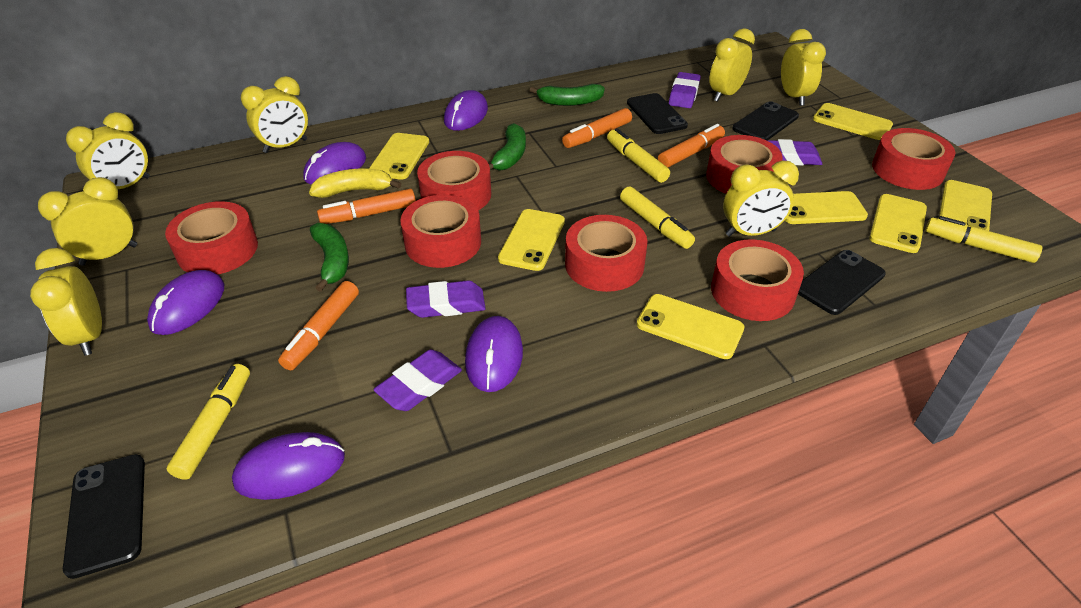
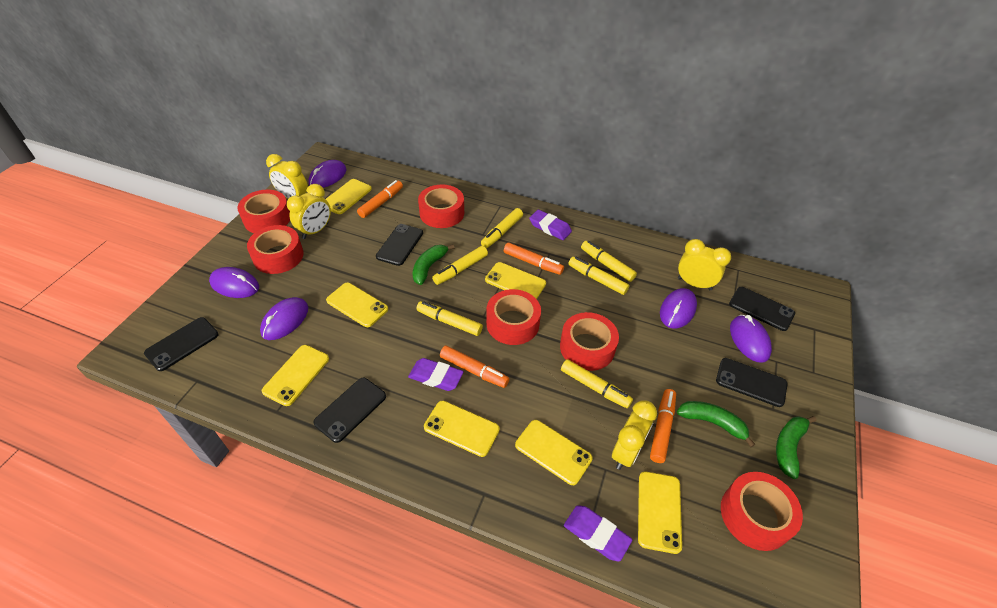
black phone: 4 -> 5
purple eraser: 4 -> 3
red tape: 7 -> 6
yellow banana: 1 -> 0
yellow clock: 7 -> 4
yellow marker: 4 -> 6

